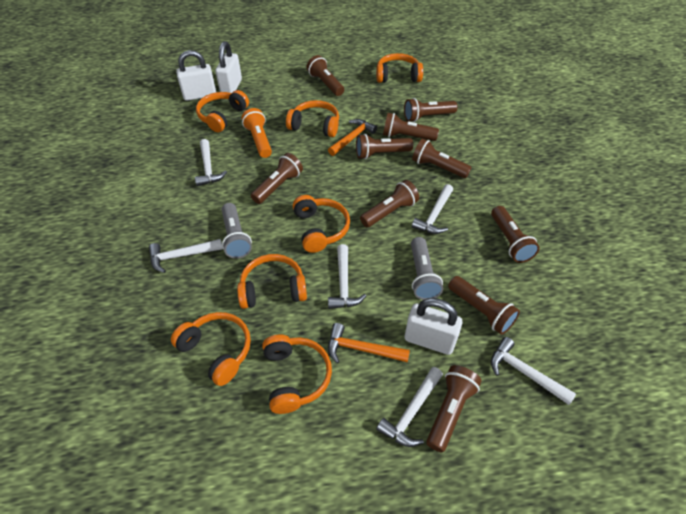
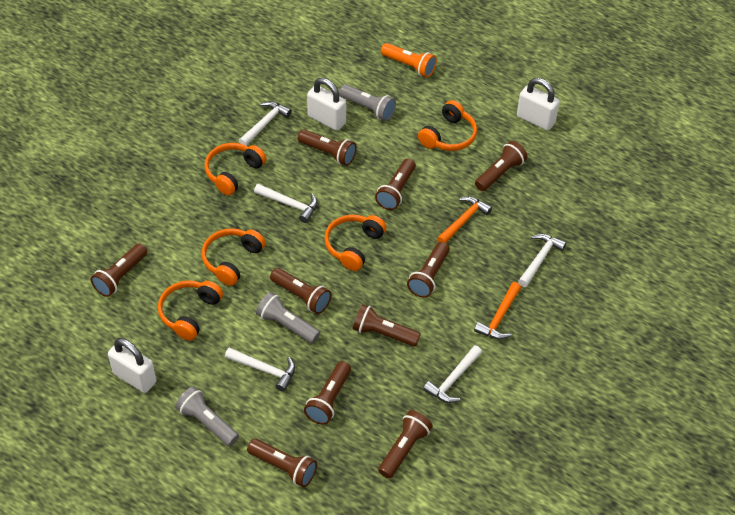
grey flashlight: 2 -> 3
orange headphones: 7 -> 5
white hammer: 6 -> 5

